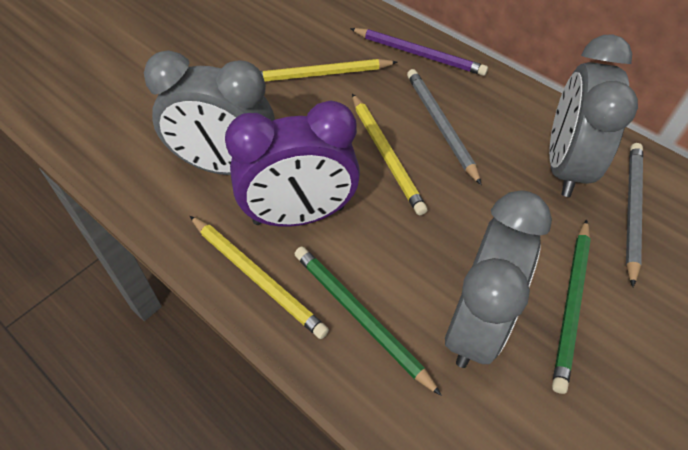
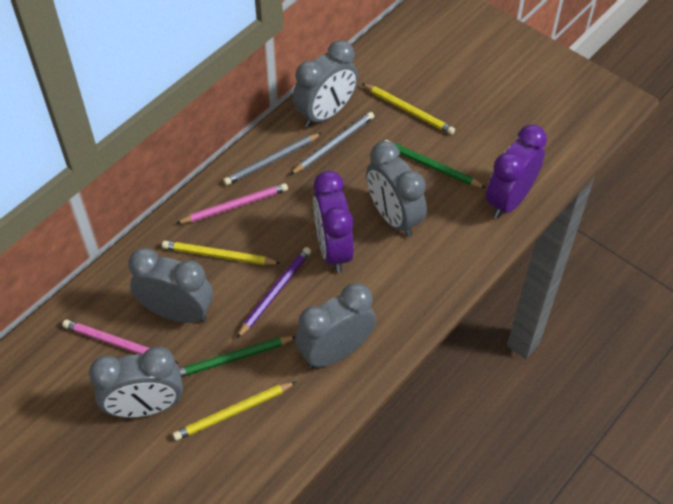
grey clock: 3 -> 5
pink pencil: 0 -> 2
purple clock: 1 -> 2

